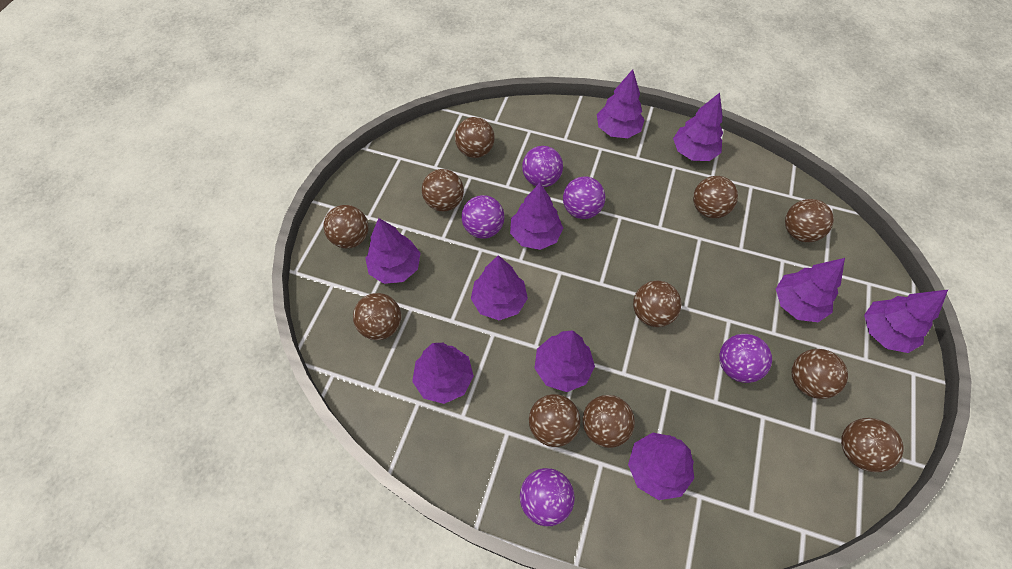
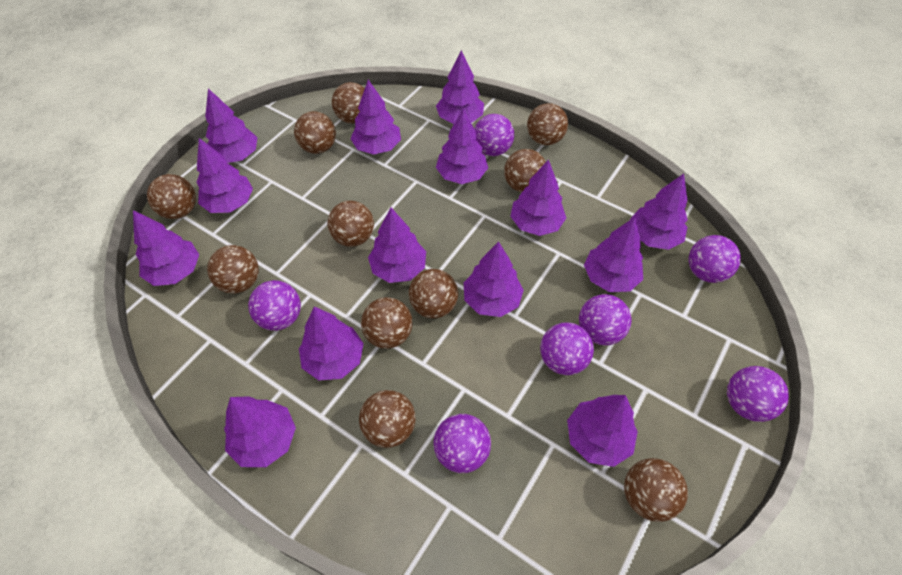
purple ball: 5 -> 7
purple tree: 10 -> 14

